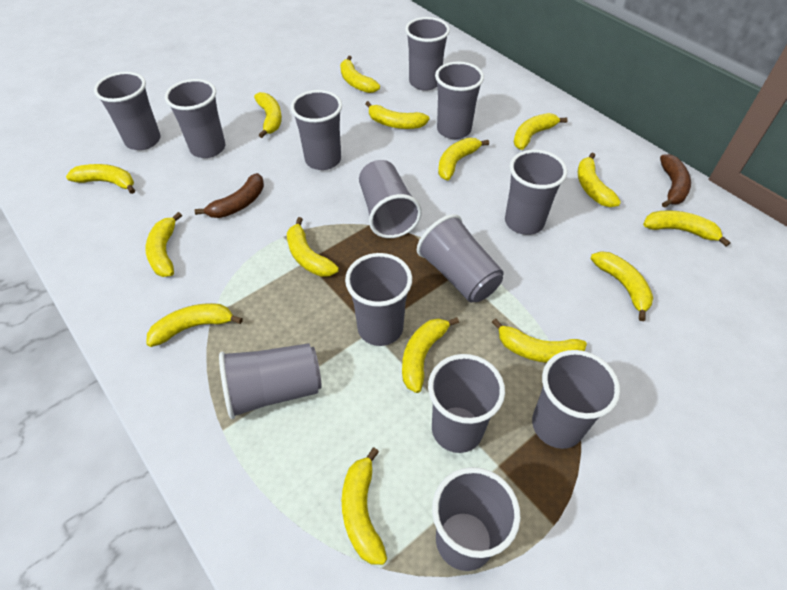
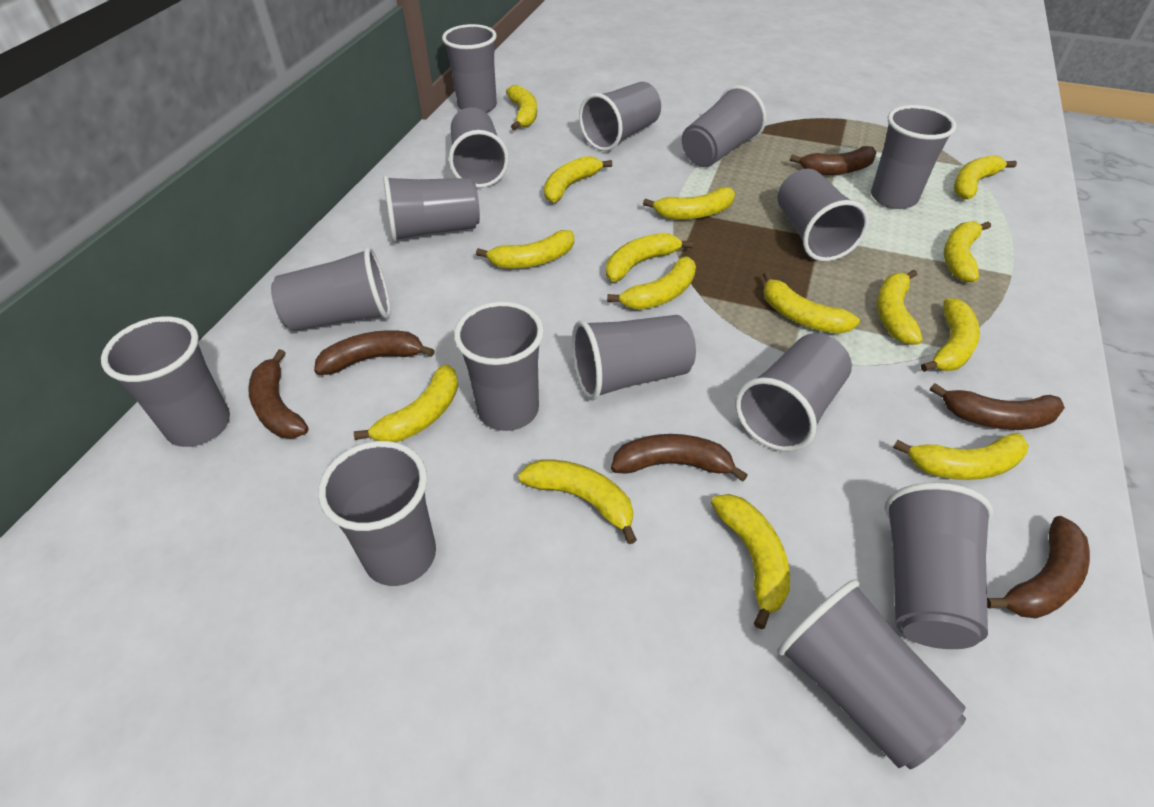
brown banana: 2 -> 6
grey cup: 13 -> 15

